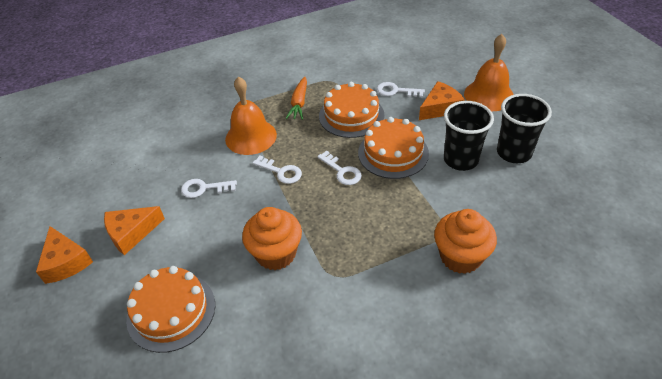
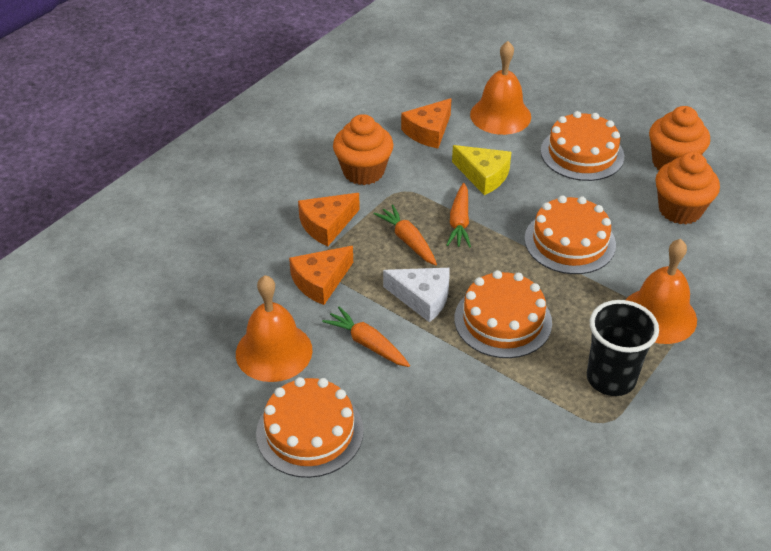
black cup: 2 -> 1
orange bell: 2 -> 3
orange cake: 3 -> 4
orange carrot: 1 -> 3
orange cupcake: 2 -> 3
white cheese: 0 -> 1
white key: 4 -> 0
yellow cheese: 0 -> 1

